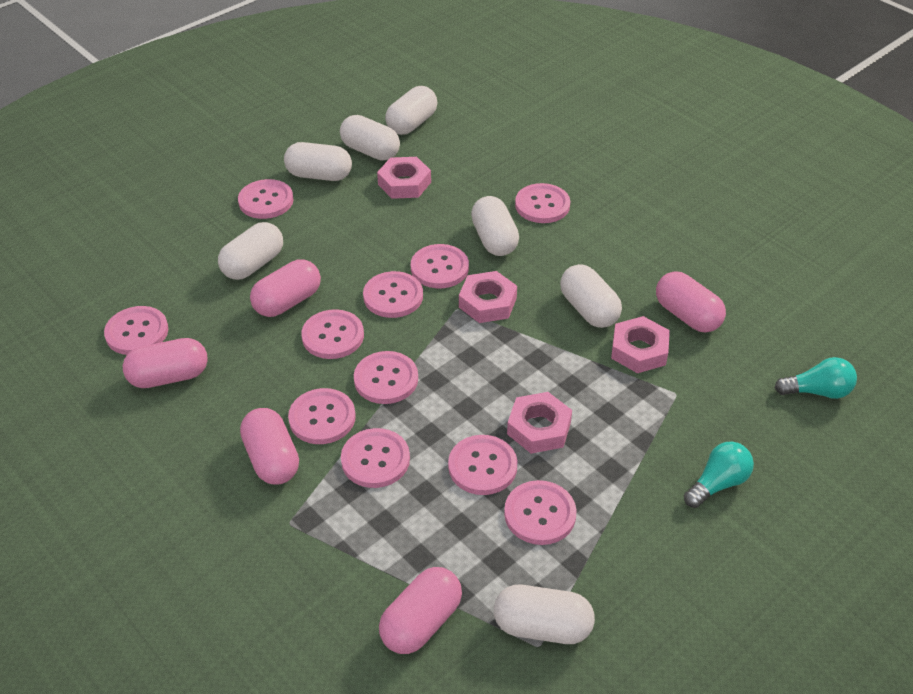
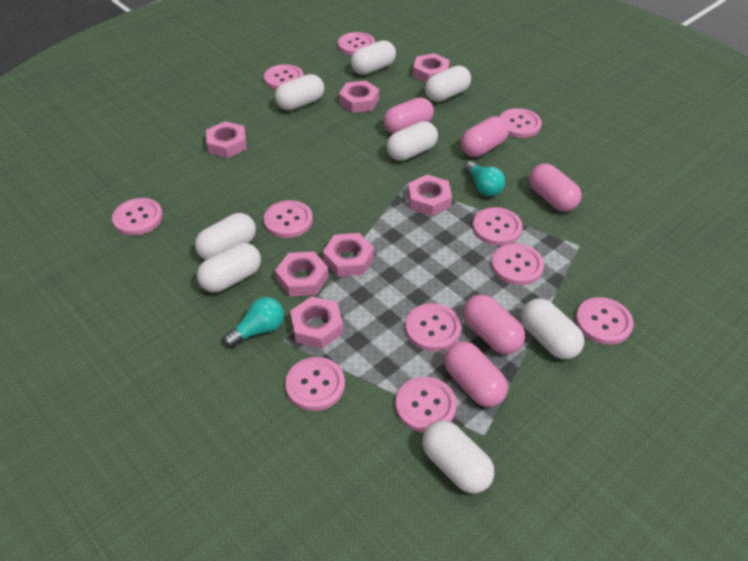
pink nut: 4 -> 7
white capsule: 7 -> 8

